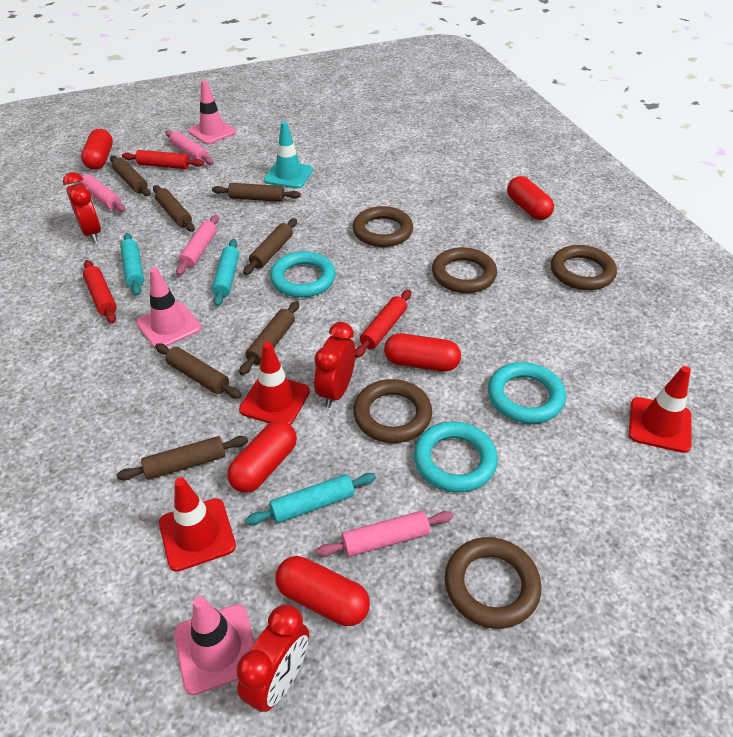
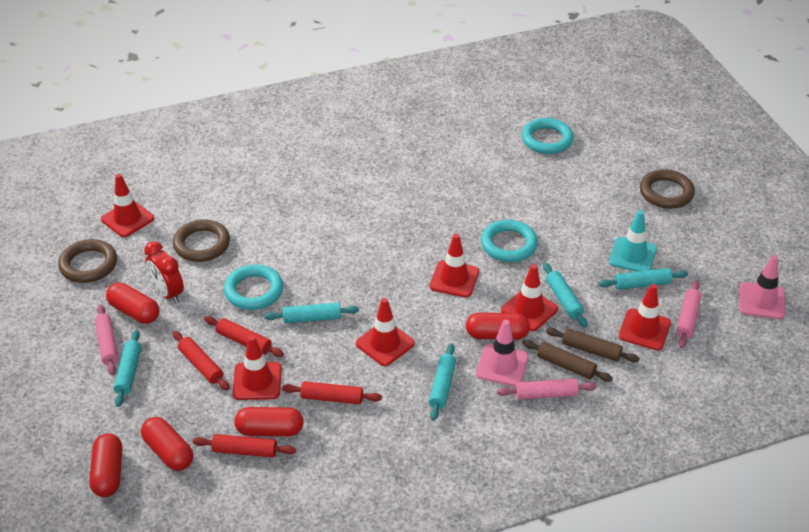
brown ring: 5 -> 3
brown rolling pin: 7 -> 2
pink rolling pin: 4 -> 3
pink traffic cone: 3 -> 2
red clock: 3 -> 1
red rolling pin: 3 -> 4
red traffic cone: 3 -> 6
turquoise rolling pin: 3 -> 5

